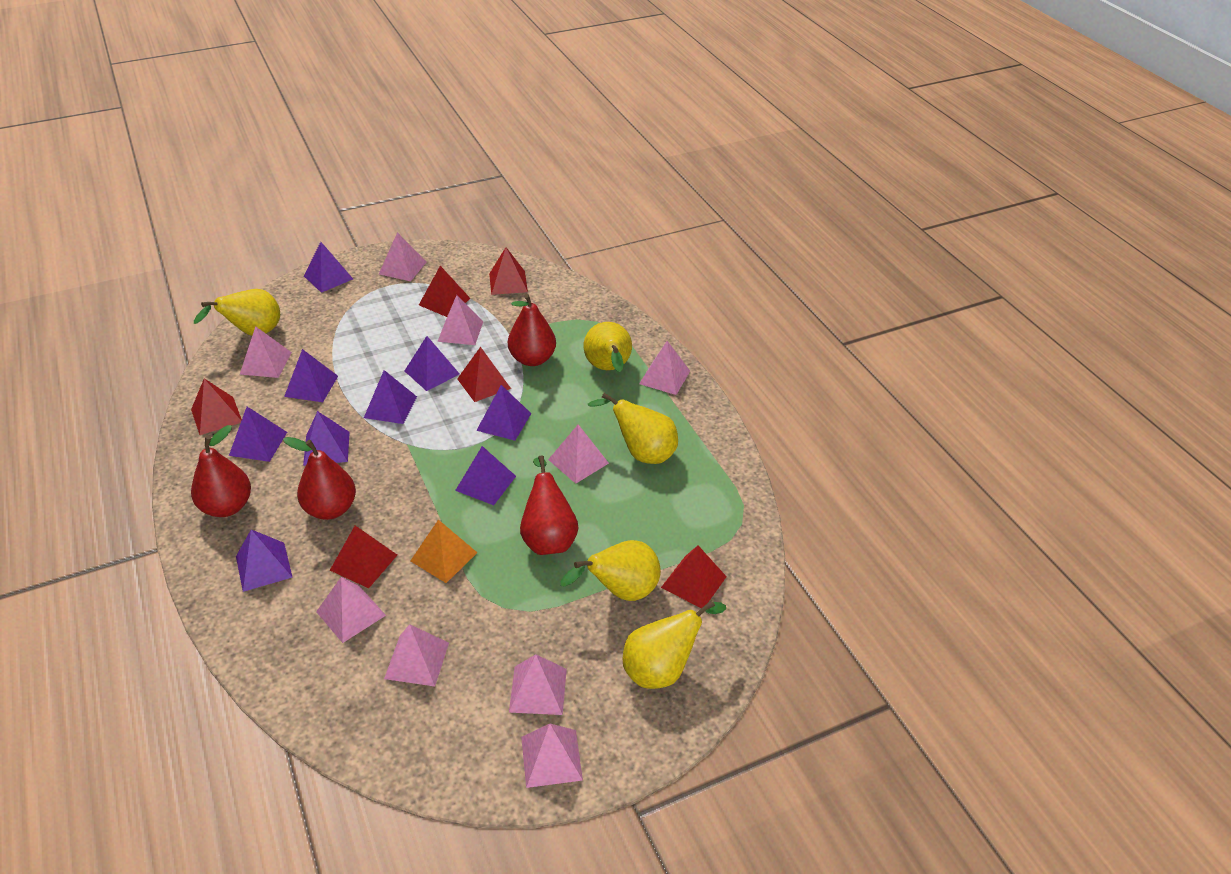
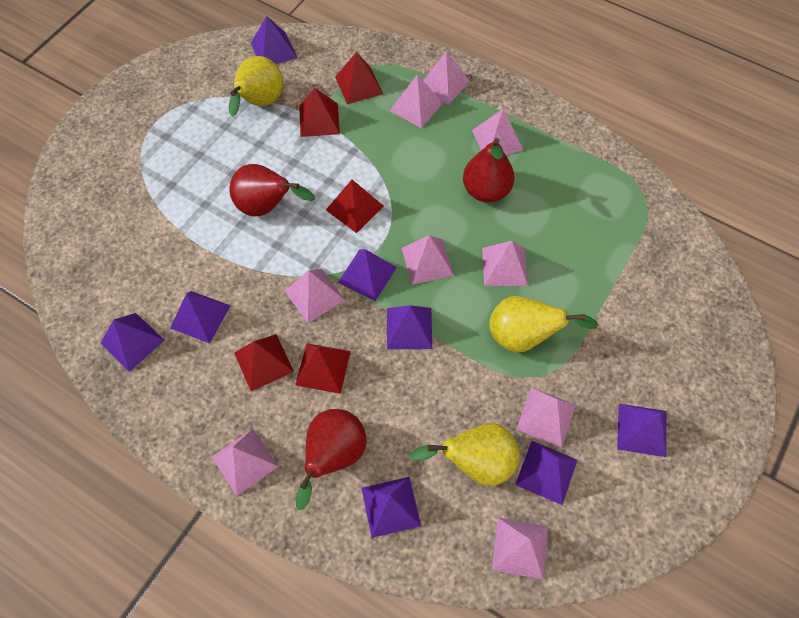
orange pyramid: 1 -> 0
purple pyramid: 9 -> 8
red pear: 4 -> 3
red pyramid: 6 -> 5
yellow pear: 5 -> 3

